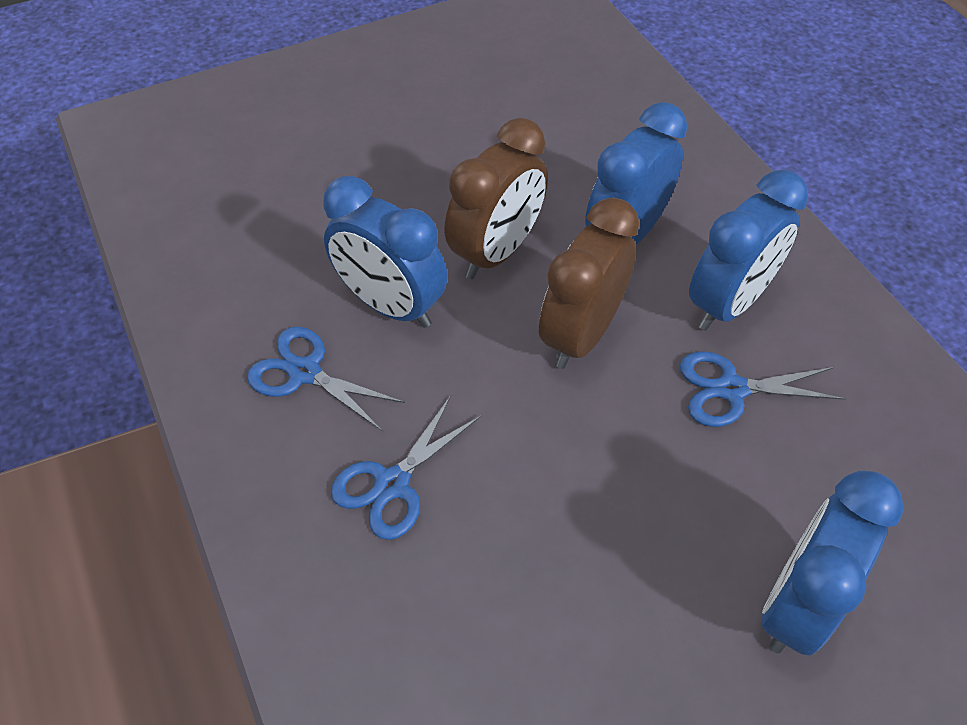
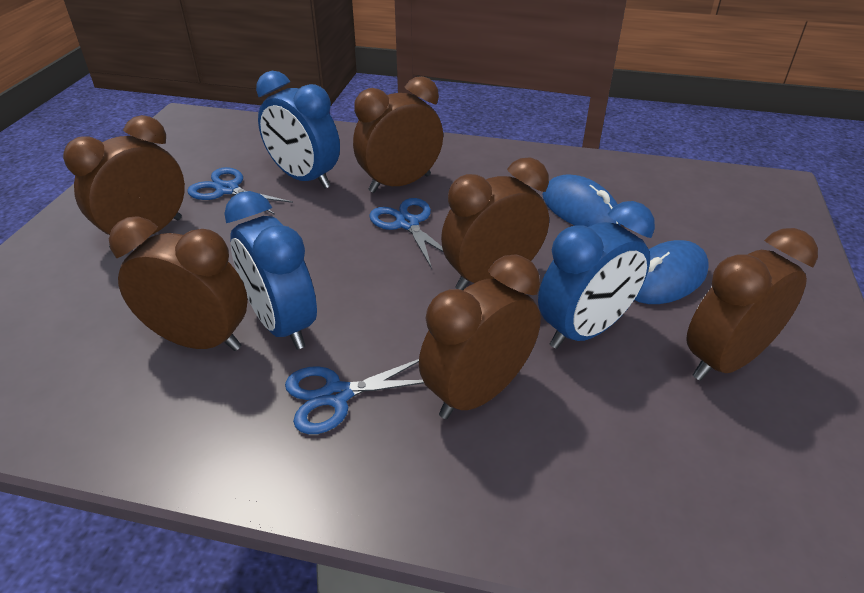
blue clock: 4 -> 3
blue mouse: 0 -> 2
brown clock: 2 -> 6

